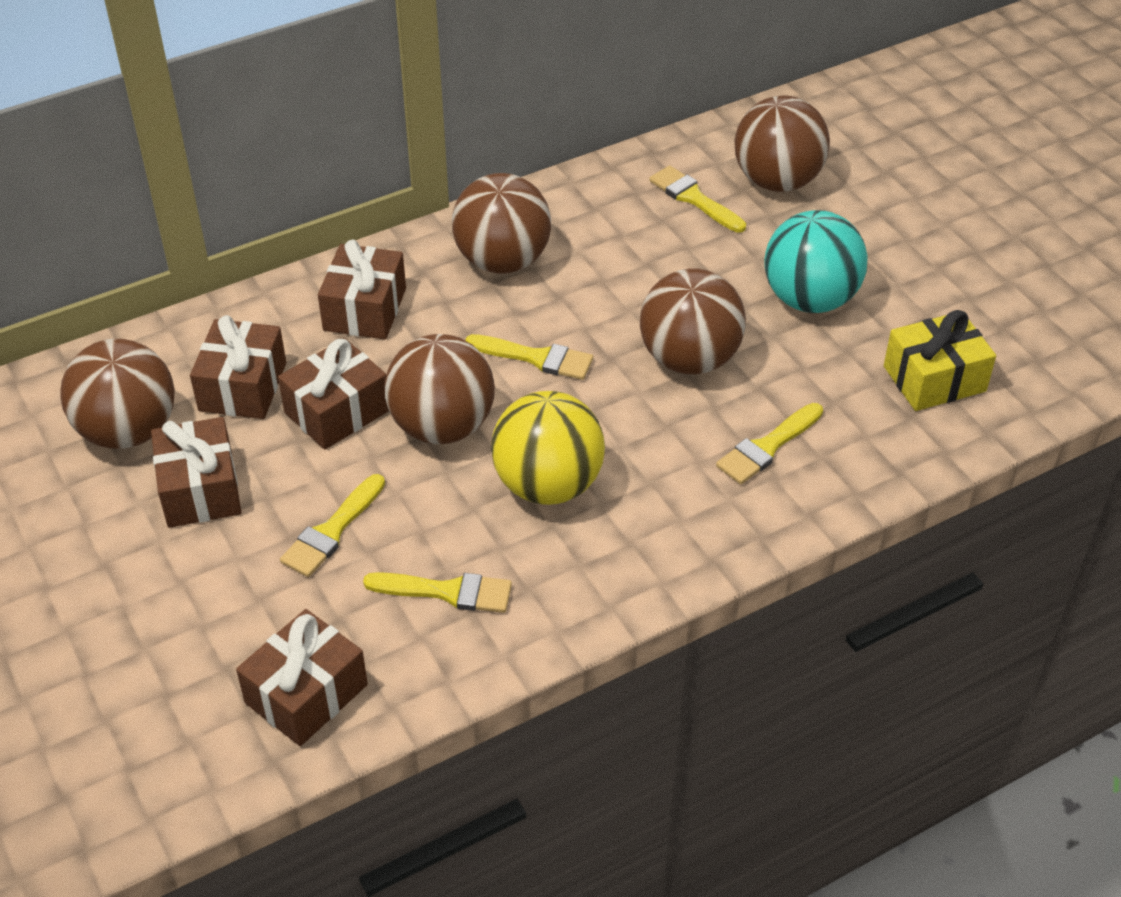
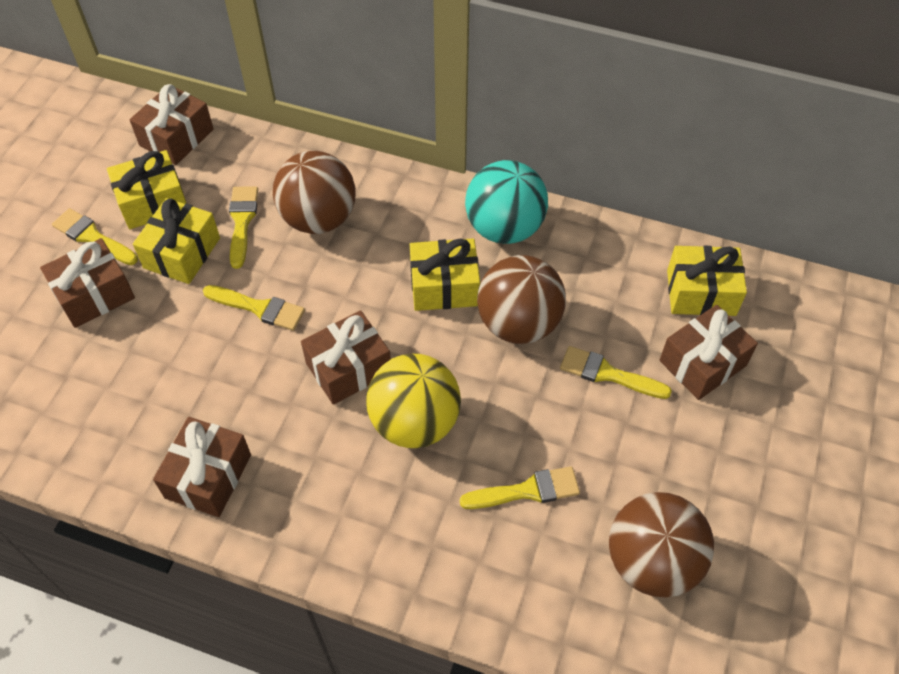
brown ball: 5 -> 3
yellow gift: 1 -> 4

